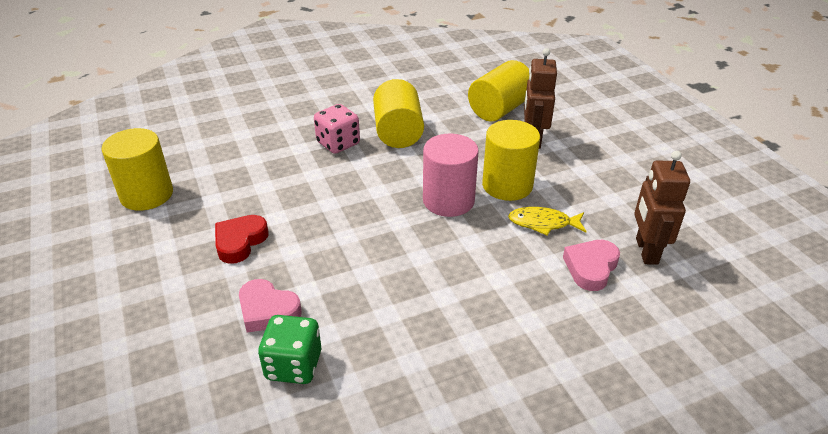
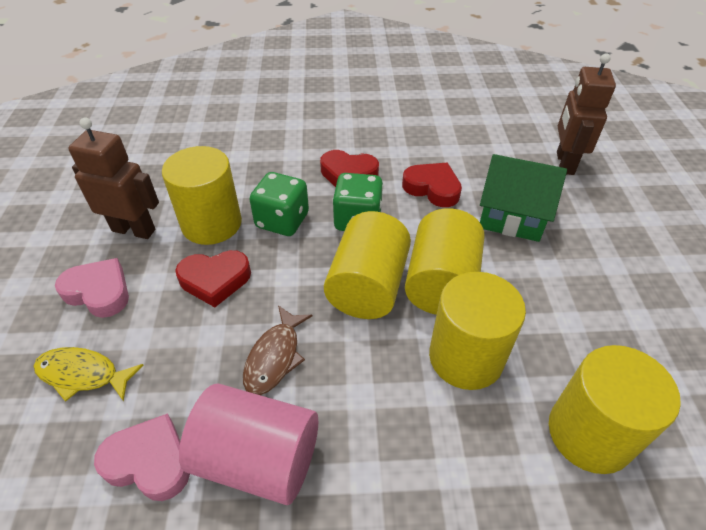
brown fish: 0 -> 1
green dice: 1 -> 2
green house: 0 -> 1
pink dice: 1 -> 0
red heart: 1 -> 3
yellow cylinder: 4 -> 5

